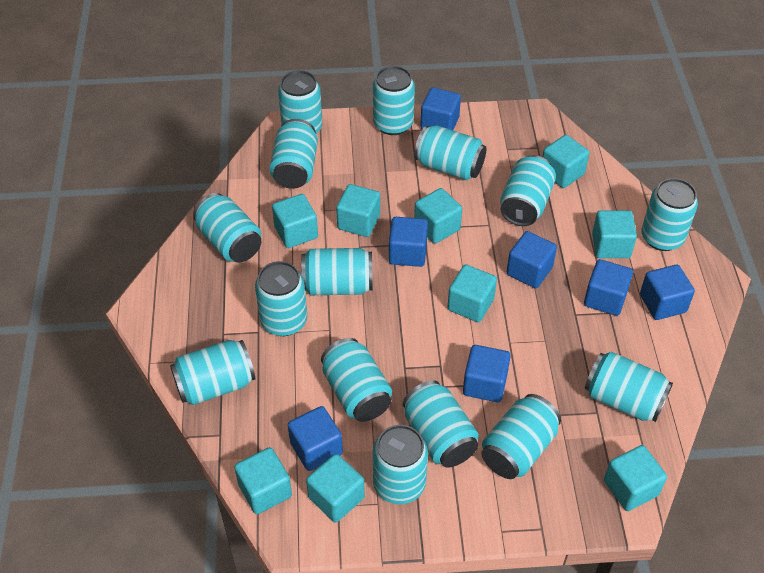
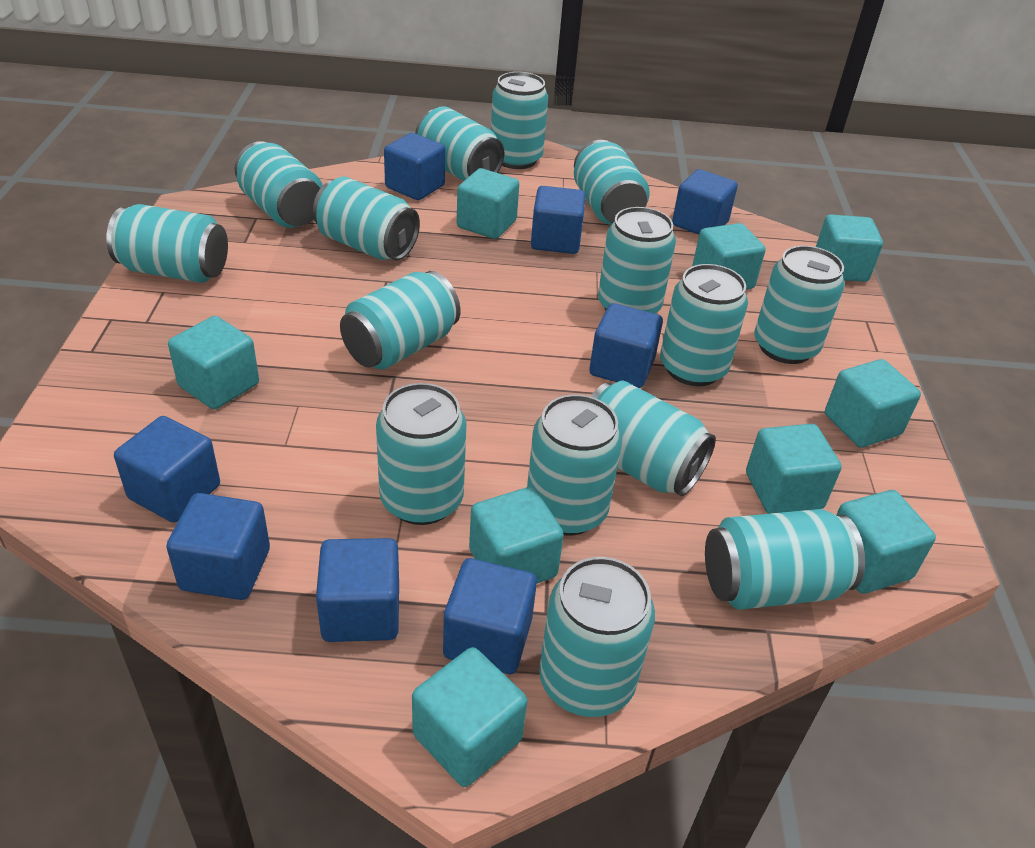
blue cube: 7 -> 8

